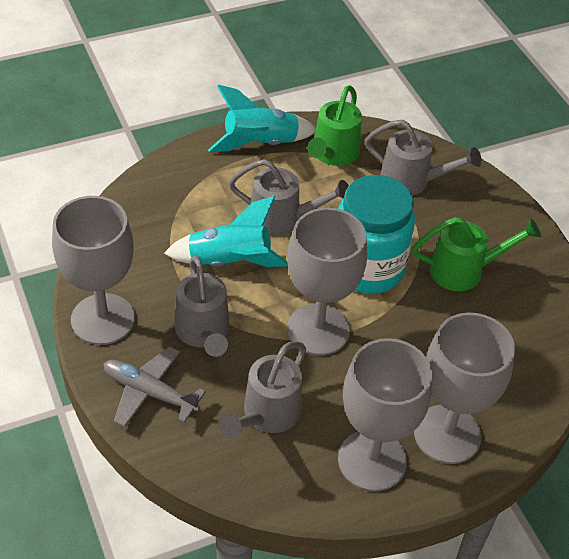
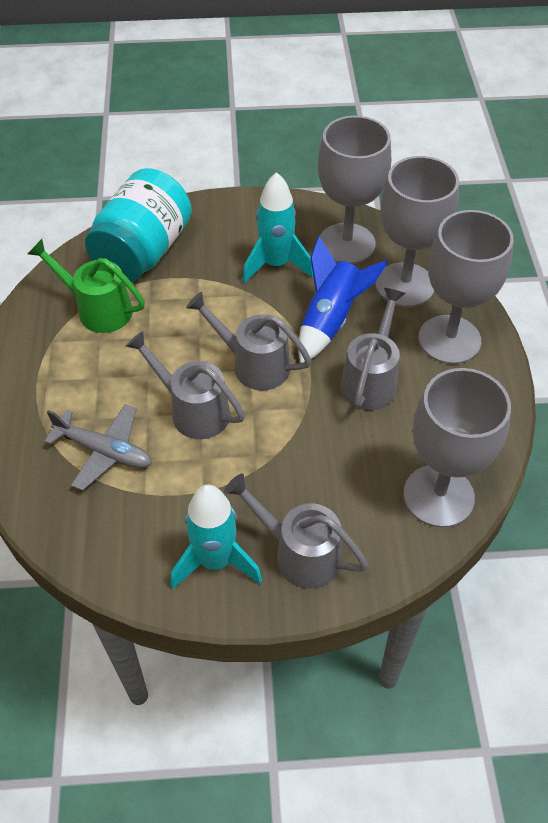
blue rocket: 0 -> 1
green watering can: 2 -> 1

